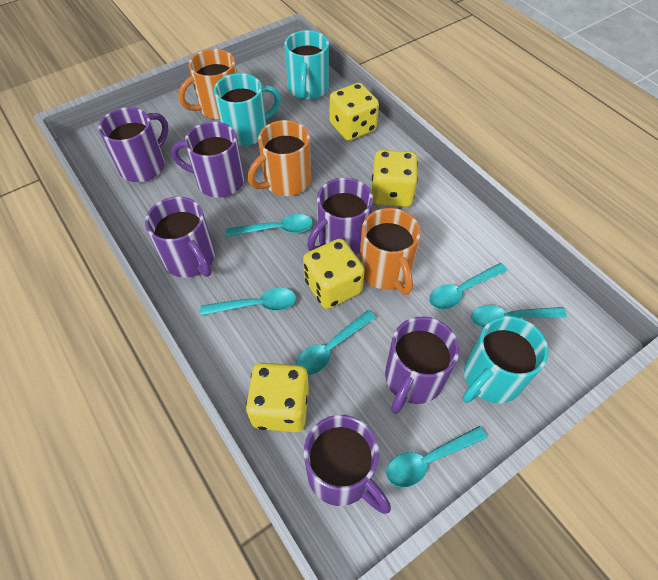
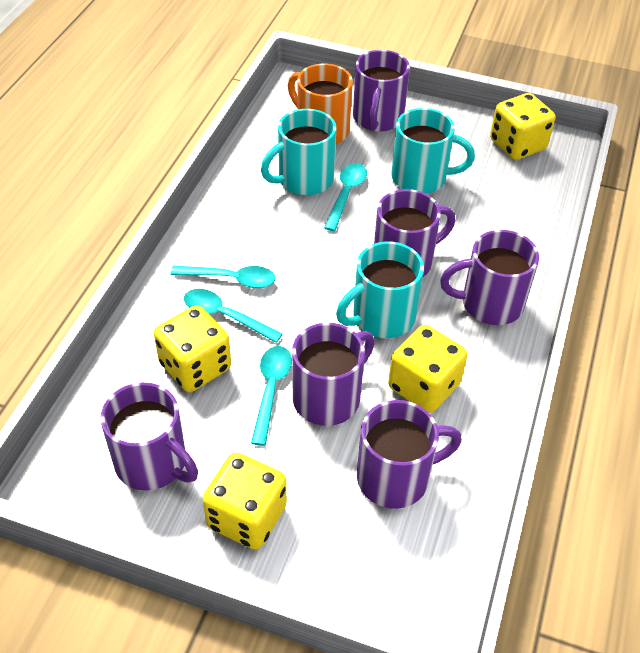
orange mug: 3 -> 1
turquoise spoon: 6 -> 4

